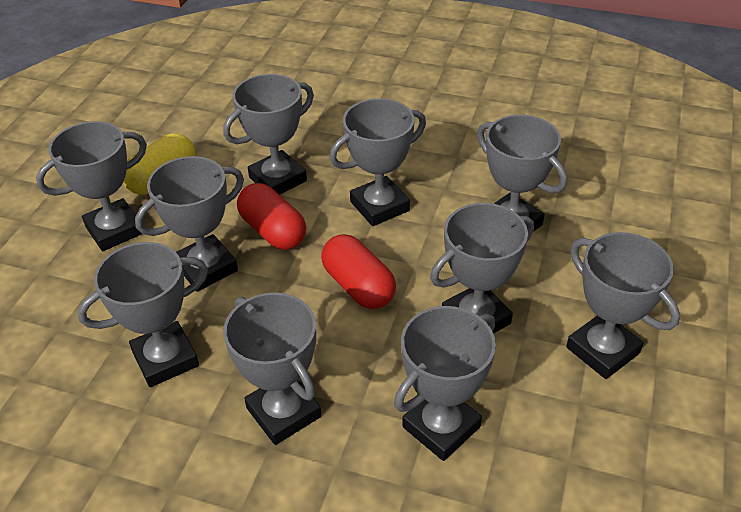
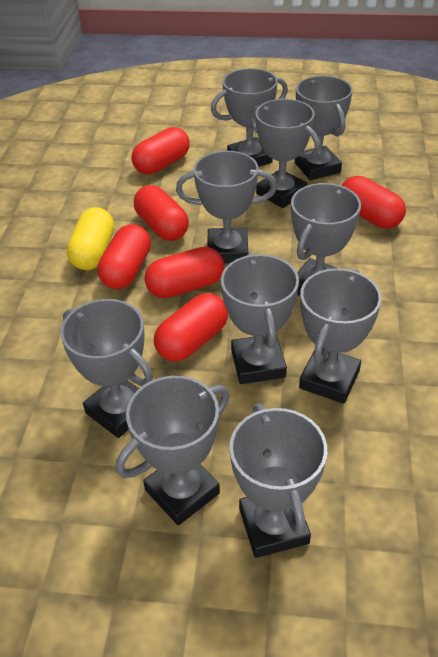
red capsule: 2 -> 6

